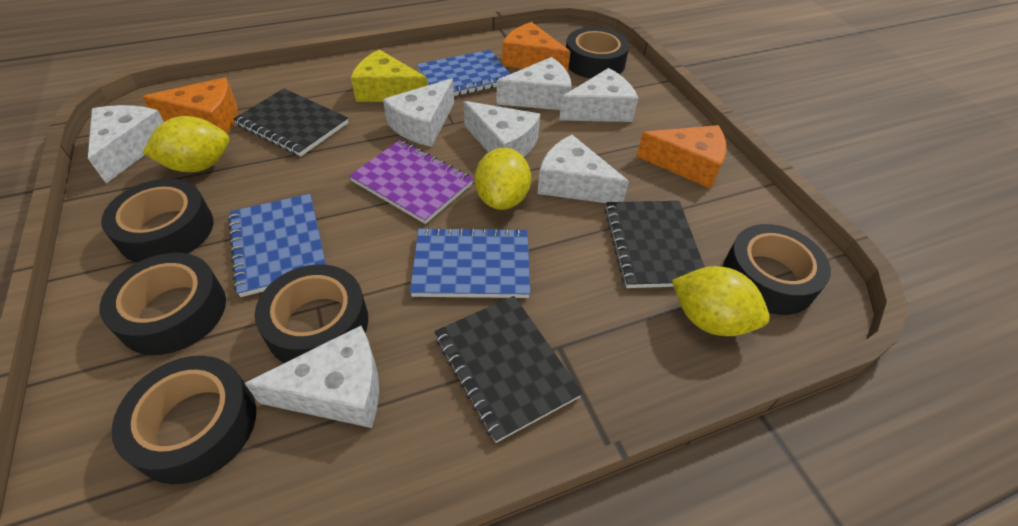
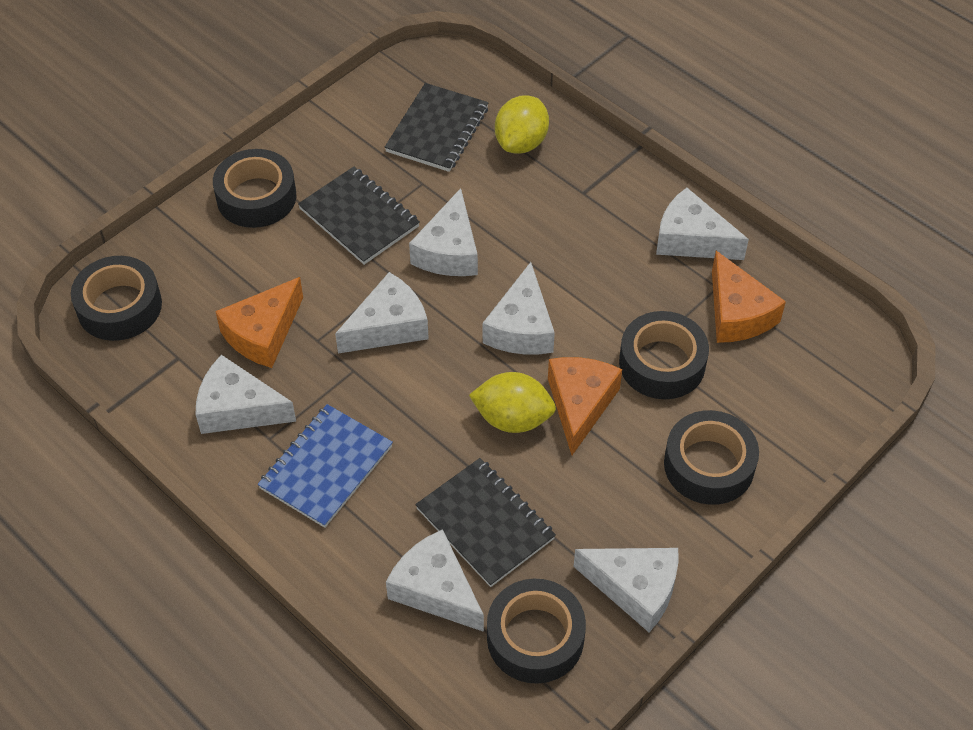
black tape: 6 -> 5
blue notebook: 3 -> 1
purple notebook: 1 -> 0
yellow cheese: 1 -> 0
yellow lemon: 3 -> 2

